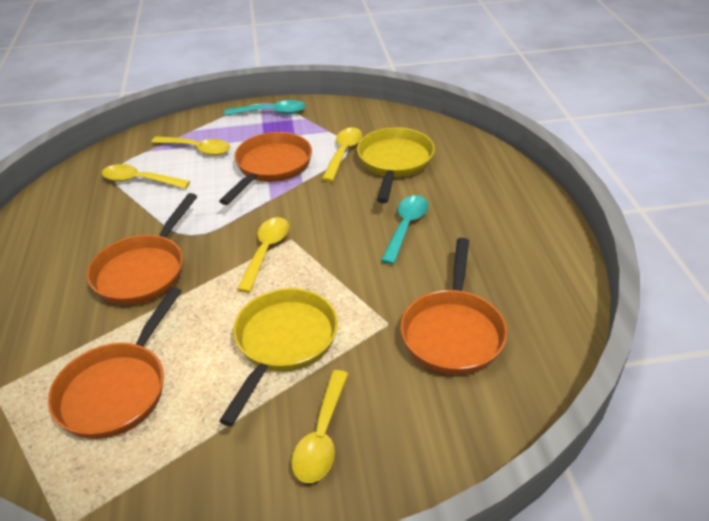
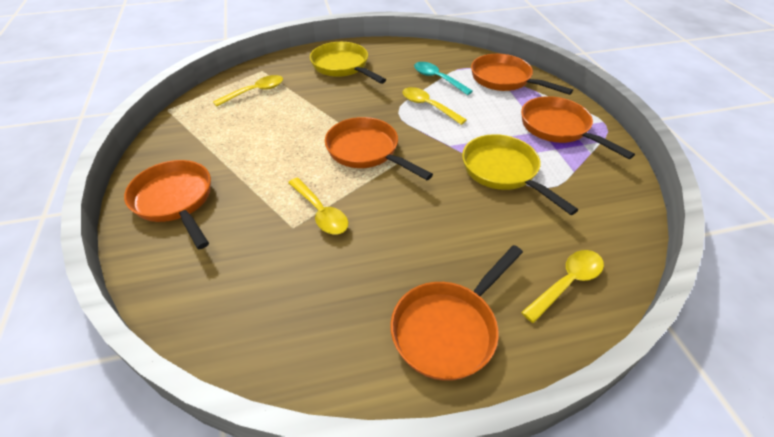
orange pan: 4 -> 5
turquoise spoon: 2 -> 1
yellow spoon: 5 -> 4

